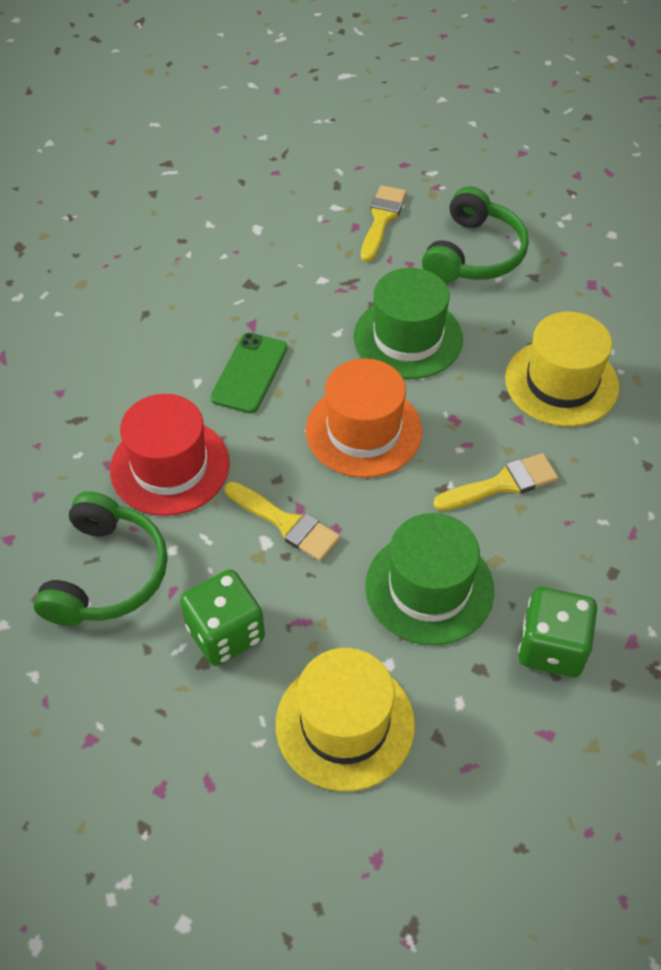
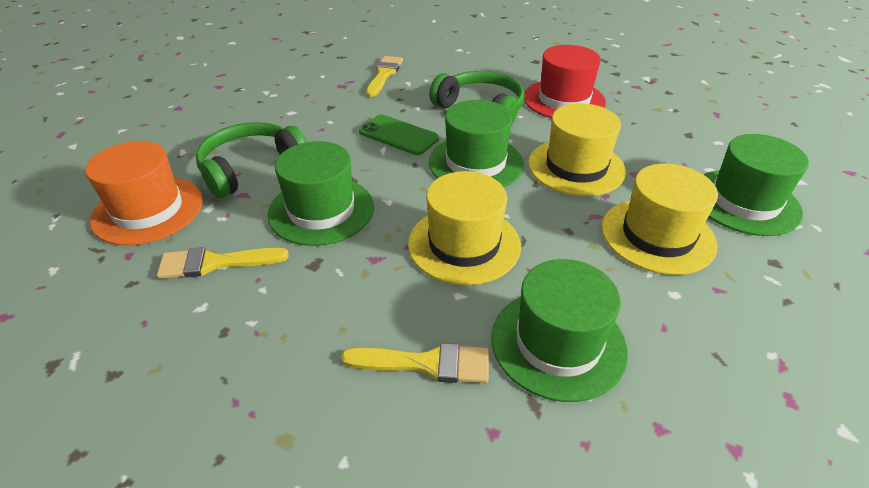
green dice: 2 -> 0
green hat: 2 -> 4
yellow hat: 2 -> 3

